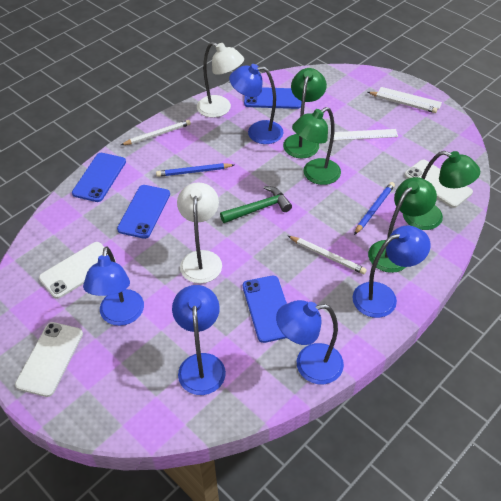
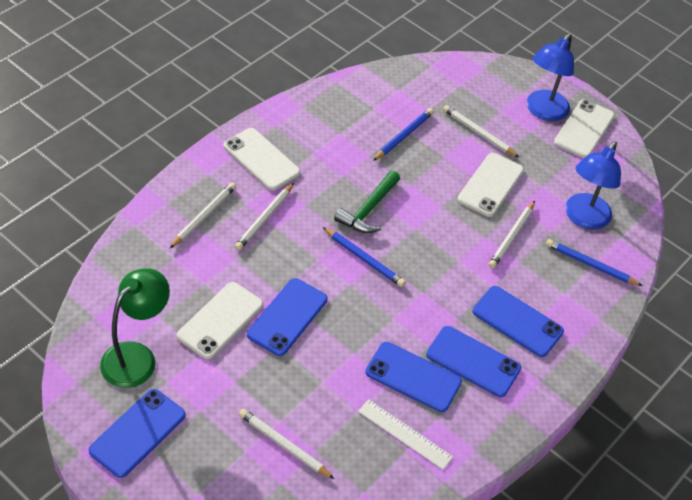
blue lamp: 5 -> 2
blue pencil: 2 -> 3
blue phone: 4 -> 5
green lamp: 4 -> 1
white lamp: 2 -> 0
white pencil: 3 -> 5
white phone: 3 -> 4
white ruler: 2 -> 1

